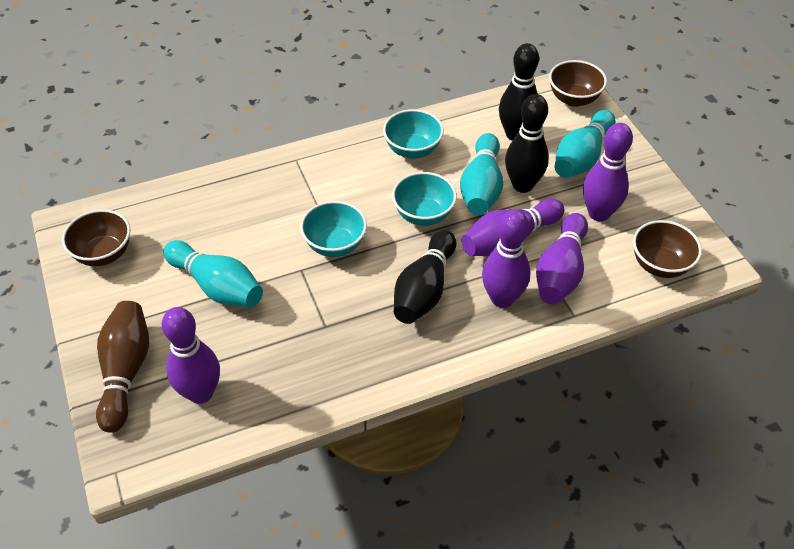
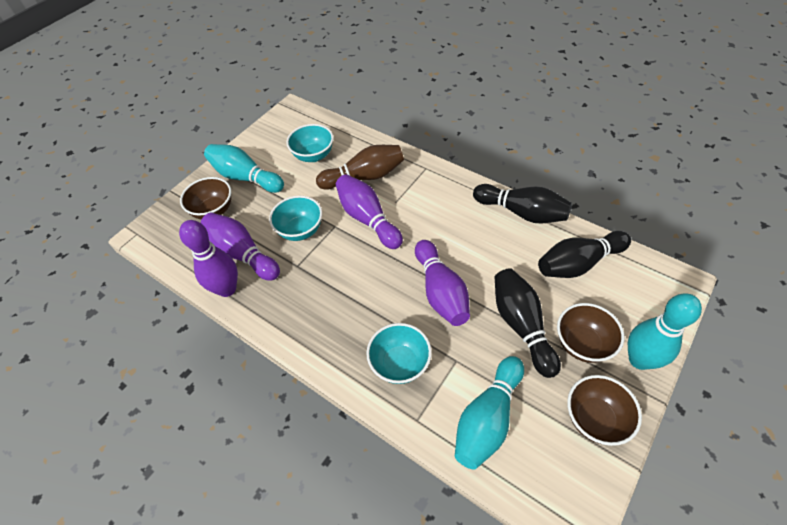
purple bowling pin: 5 -> 4

